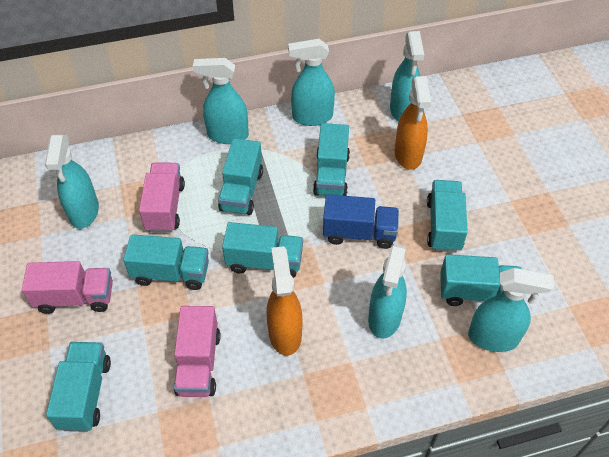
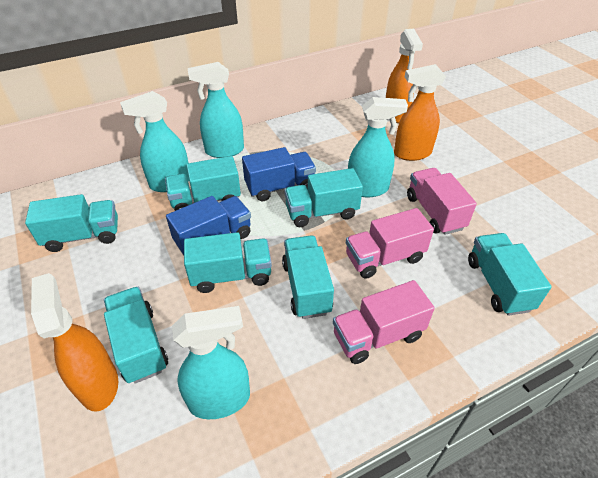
blue truck: 1 -> 2
orange spray bottle: 2 -> 3
turquoise spray bottle: 6 -> 4

